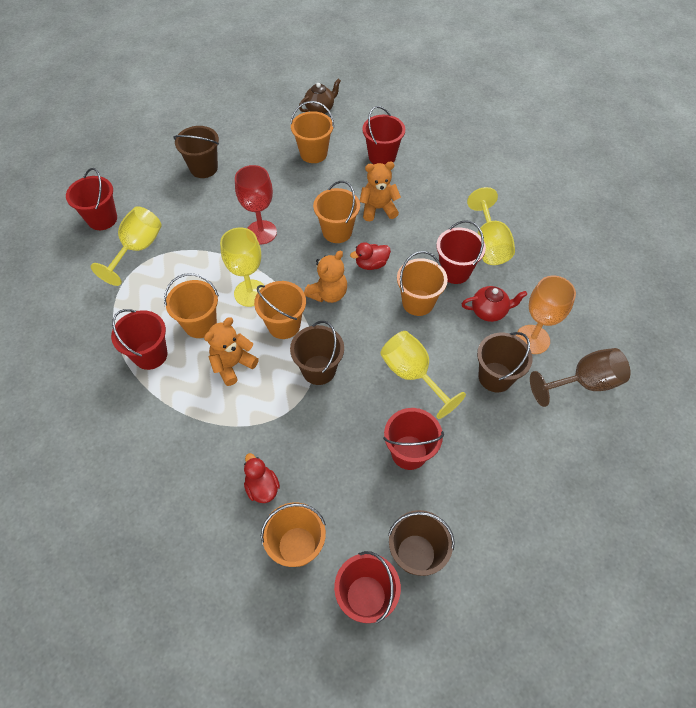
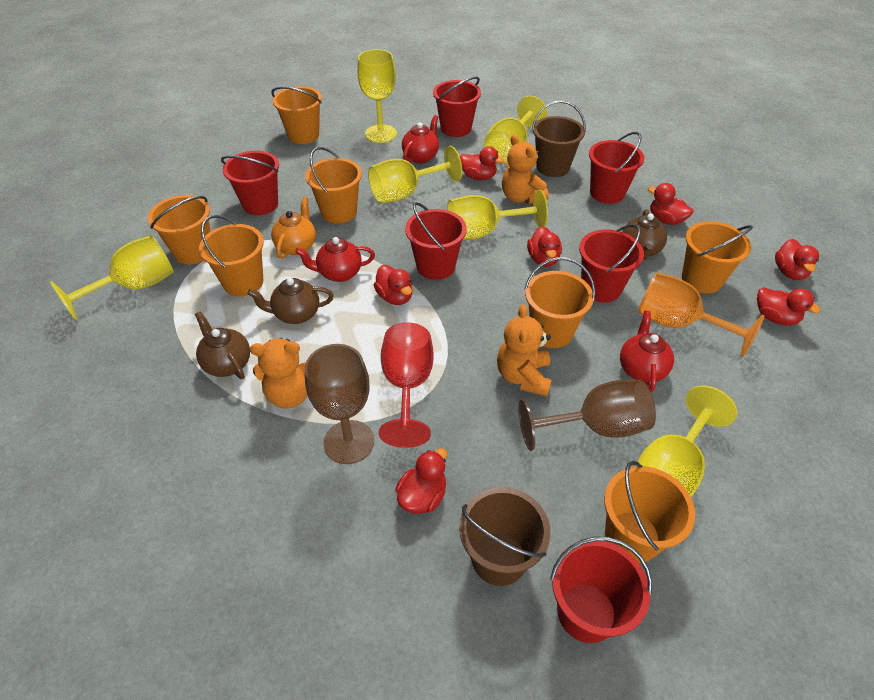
brown bucket: 4 -> 2
brown goblet: 1 -> 2
brown teapot: 1 -> 3
orange bucket: 6 -> 7
orange teapot: 0 -> 1
red duck: 2 -> 7
red teapot: 1 -> 3
yellow goblet: 4 -> 6

